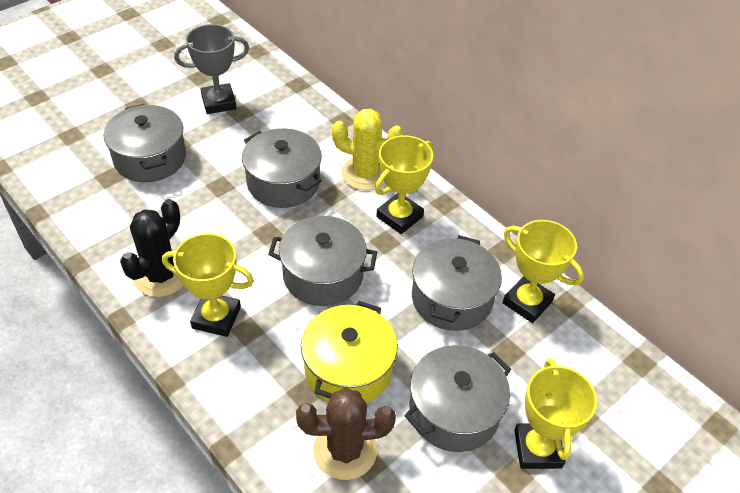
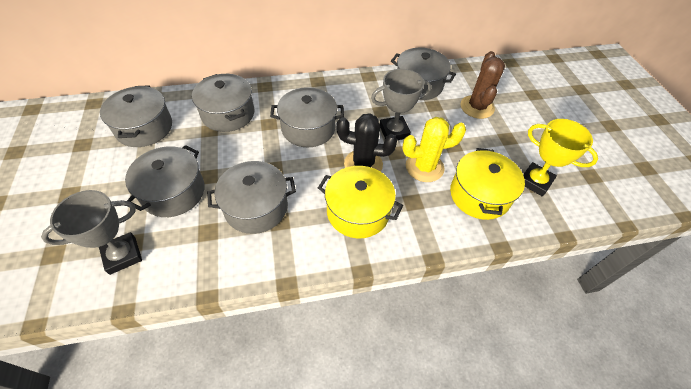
grey pot: 5 -> 6
grey trophy: 1 -> 2
yellow pot: 1 -> 2
yellow trophy: 4 -> 1

